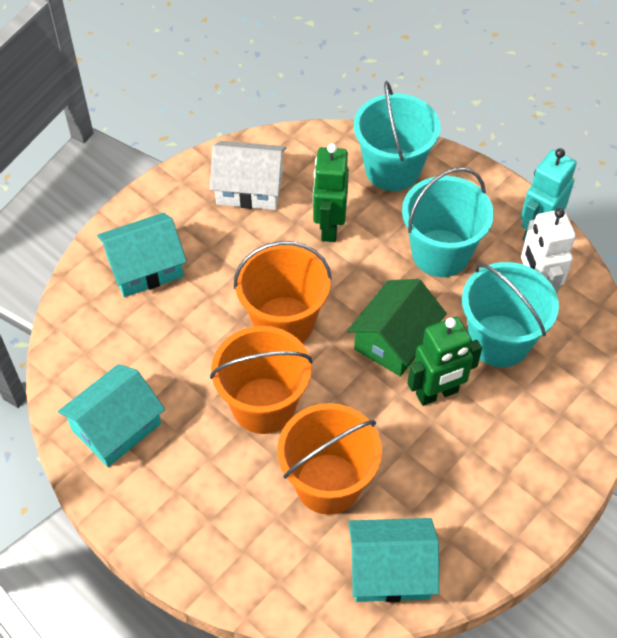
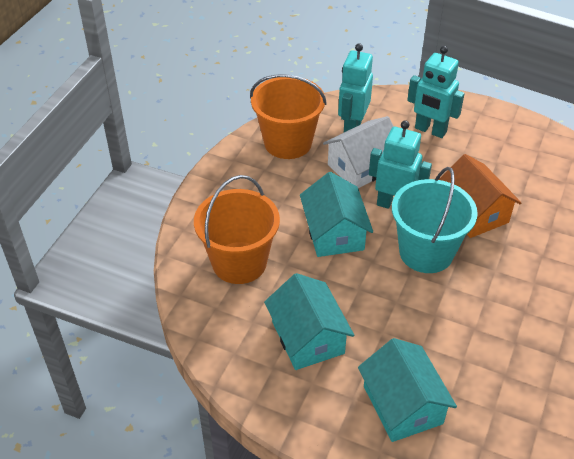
green house: 1 -> 0
green robot: 2 -> 0
orange bucket: 3 -> 2
orange house: 0 -> 1
turquoise bucket: 3 -> 1
turquoise robot: 1 -> 3
white robot: 1 -> 0

